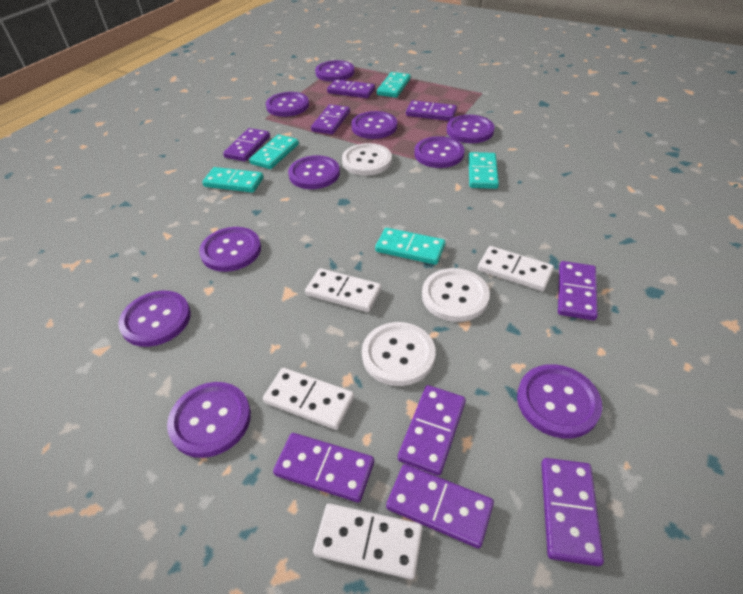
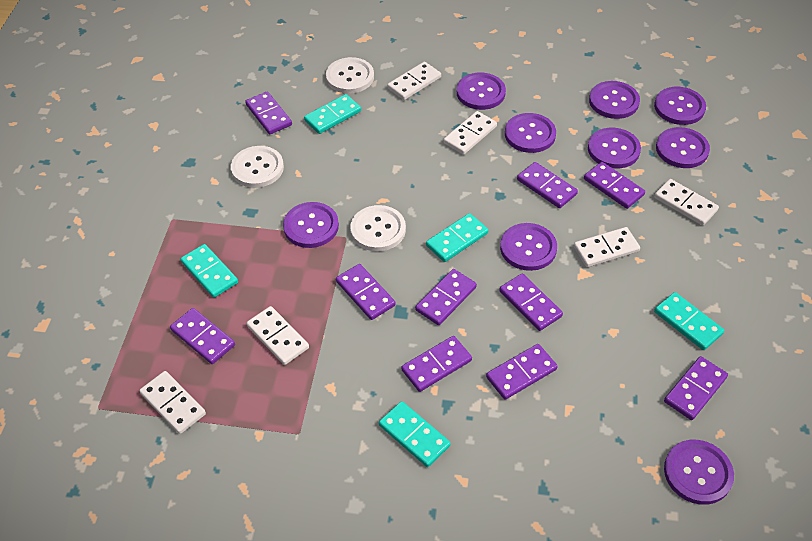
purple button: 10 -> 9
purple domino: 9 -> 10
white domino: 4 -> 6

